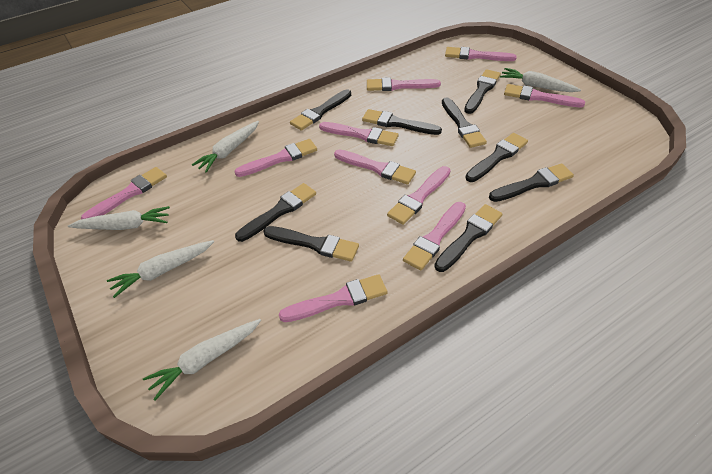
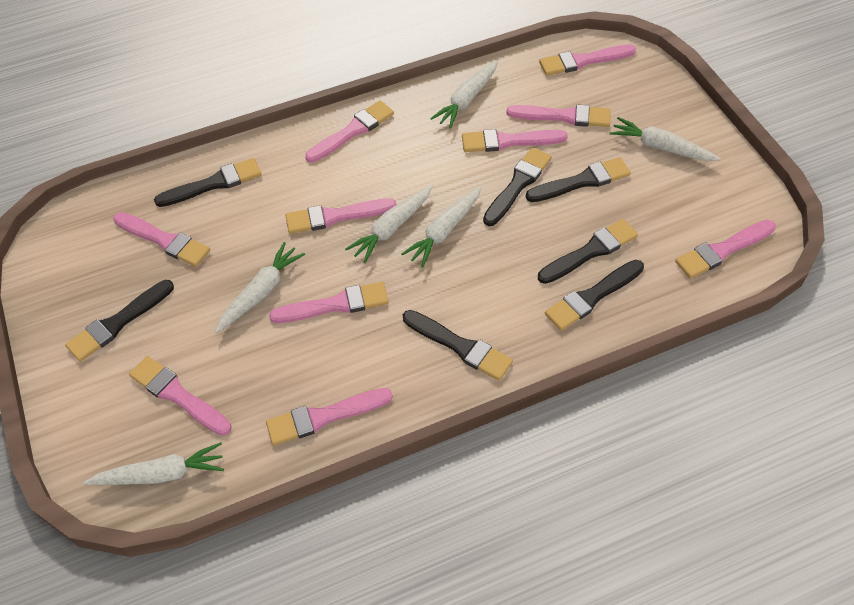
black brush: 9 -> 7
white carrot: 5 -> 6

